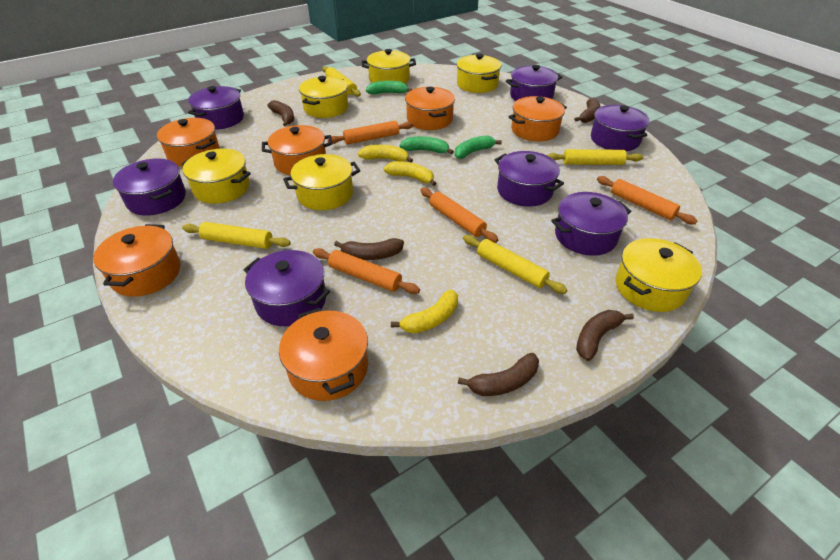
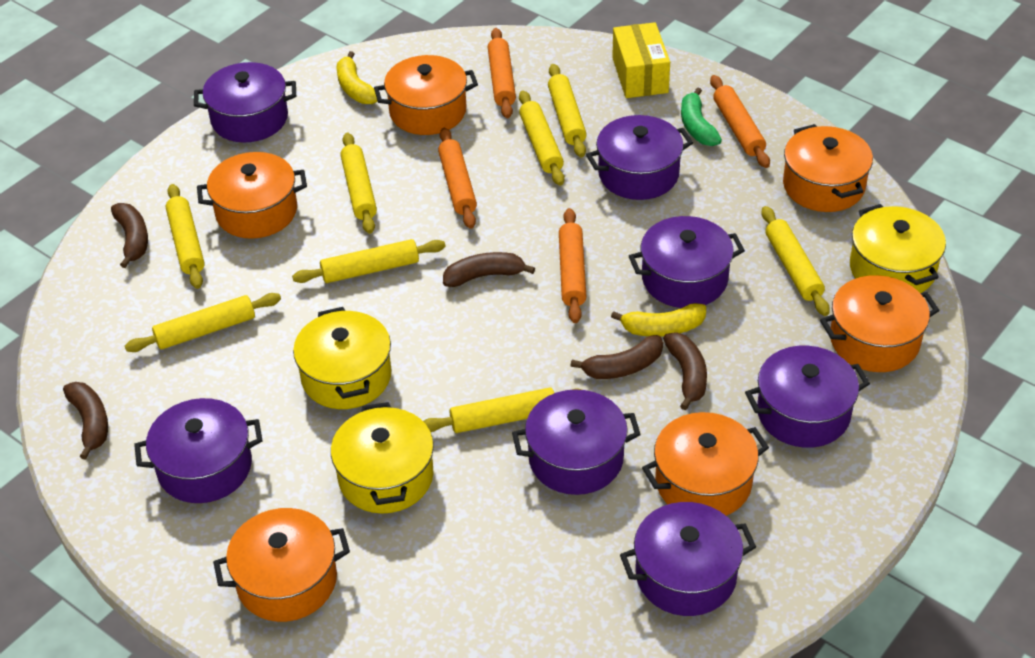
green banana: 3 -> 1
yellow banana: 3 -> 2
yellow box: 0 -> 1
yellow pot: 6 -> 3
yellow rolling pin: 4 -> 8

